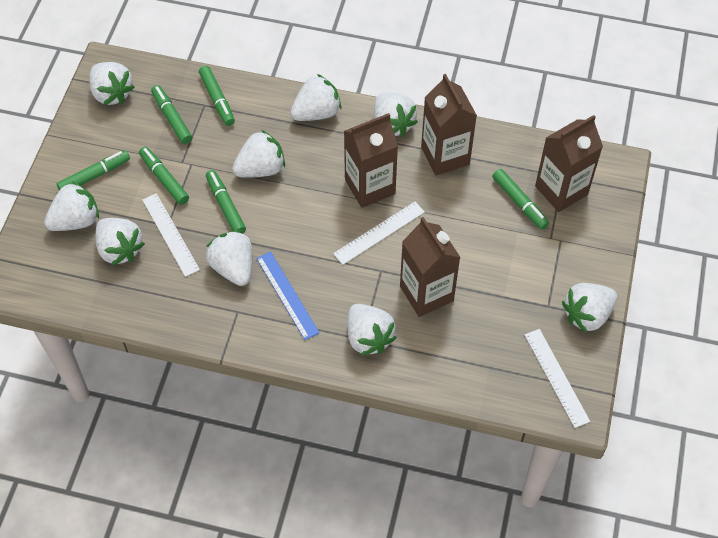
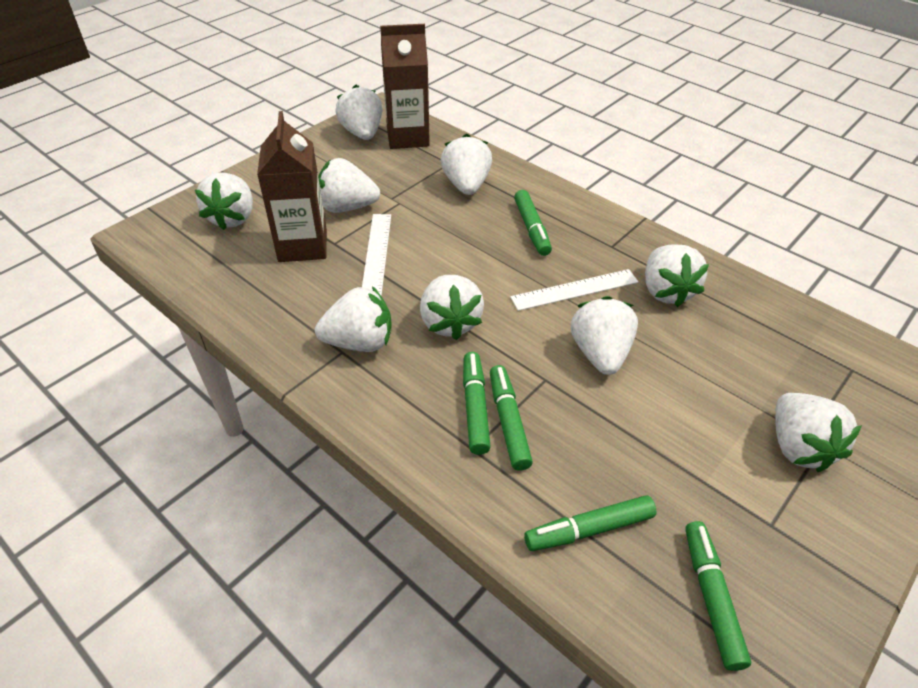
blue ruler: 1 -> 0
brown carton: 4 -> 2
green marker: 6 -> 5
white ruler: 3 -> 2

